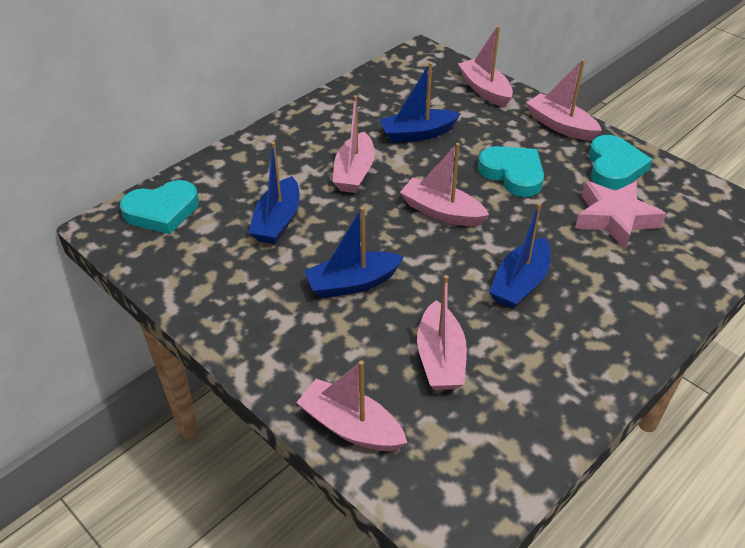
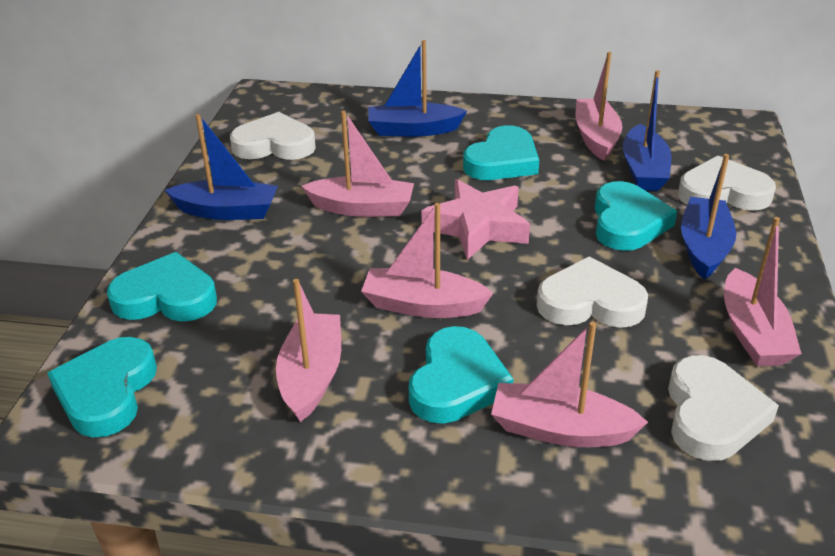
turquoise heart: 3 -> 5
white heart: 0 -> 4

